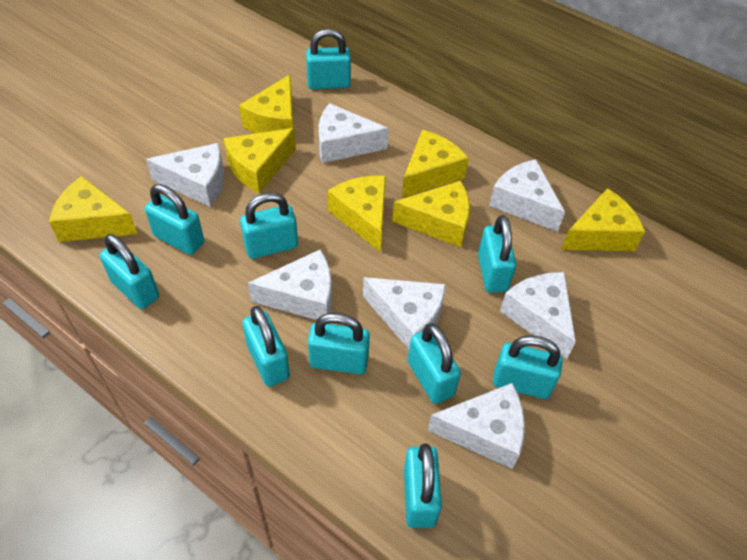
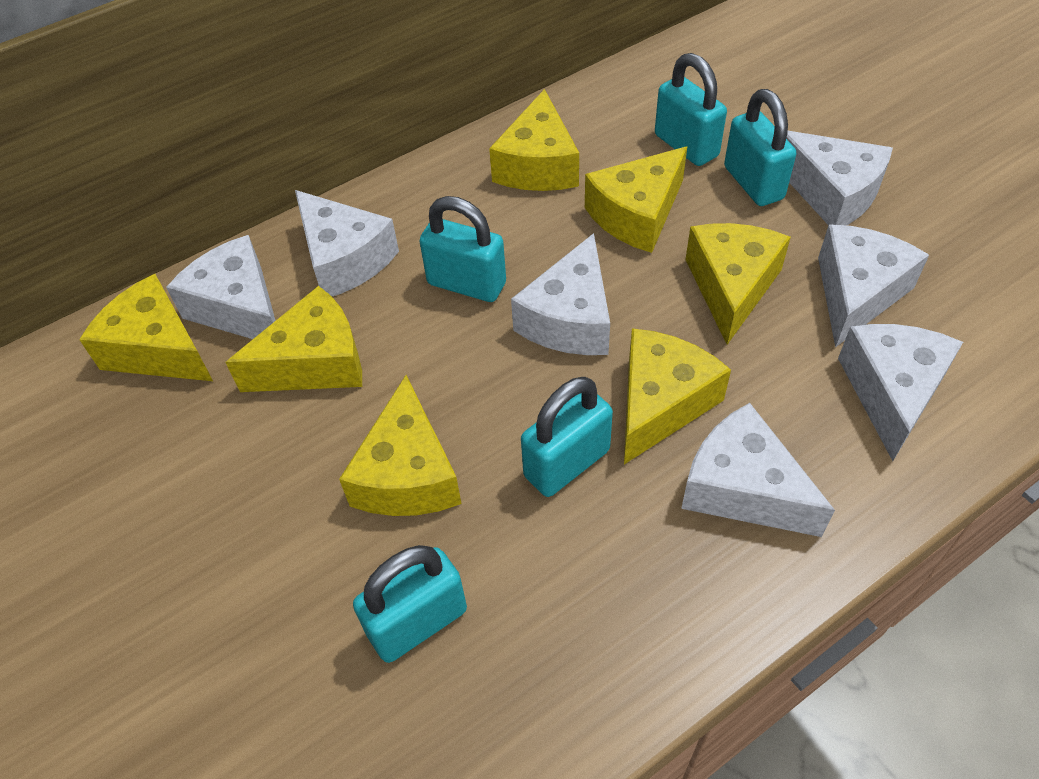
turquoise padlock: 10 -> 5

